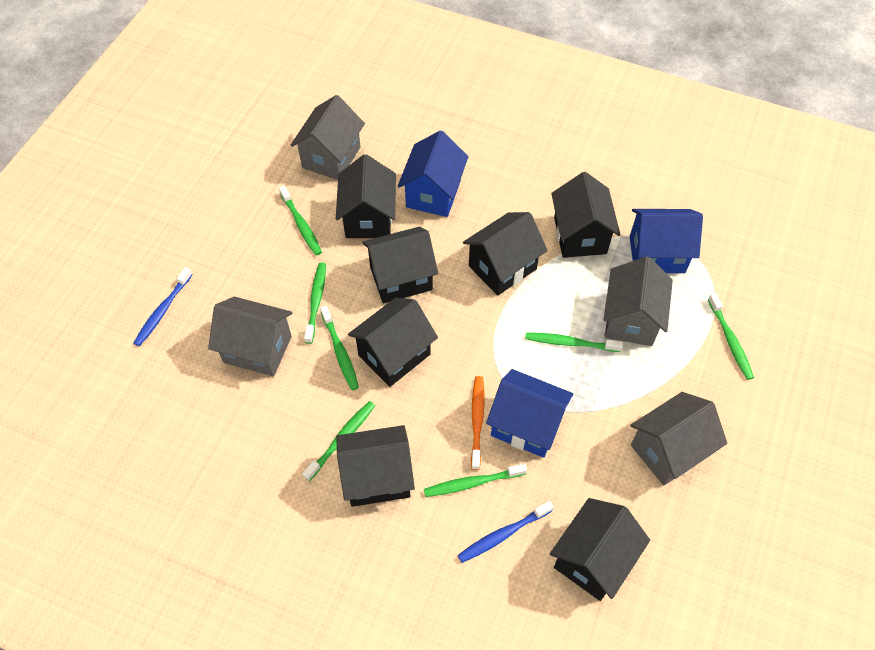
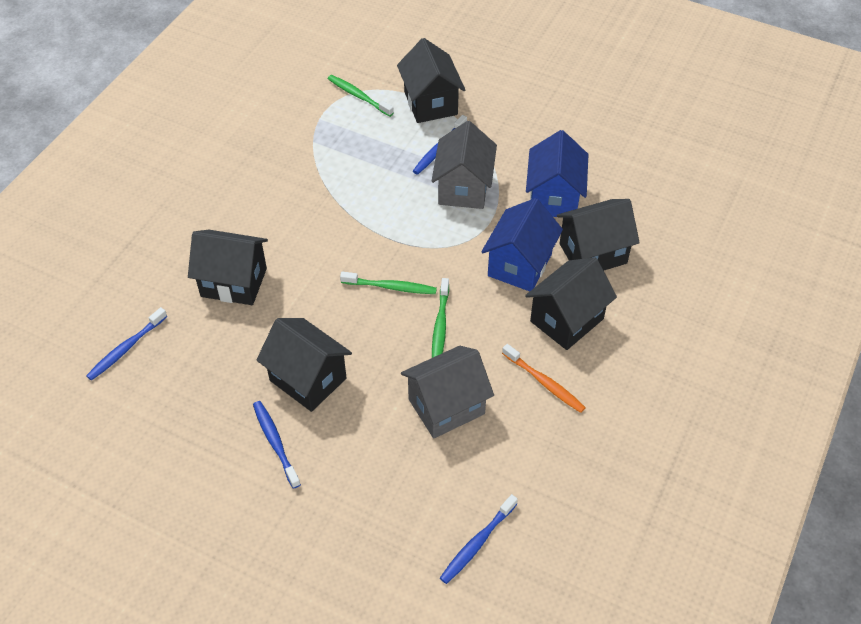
black house: 7 -> 5
blue house: 3 -> 2
blue toothbrush: 2 -> 4
green toothbrush: 7 -> 3
grey house: 4 -> 2

